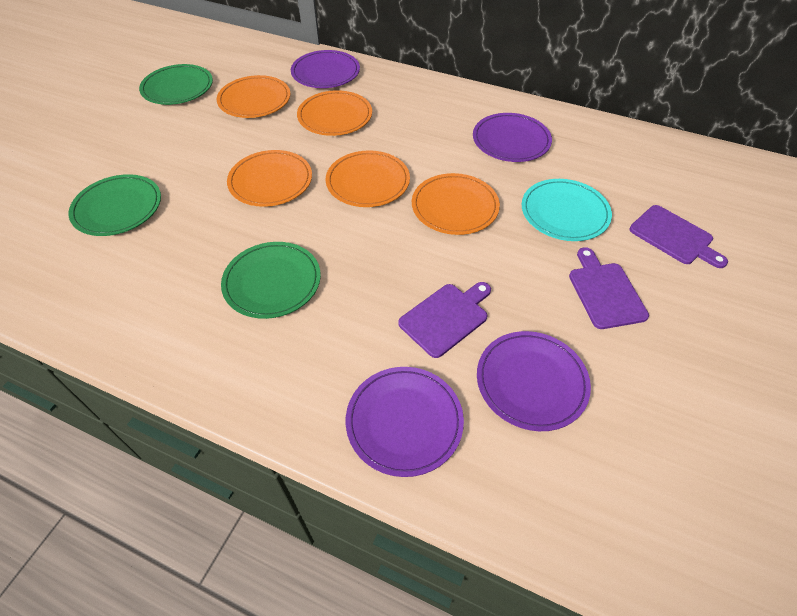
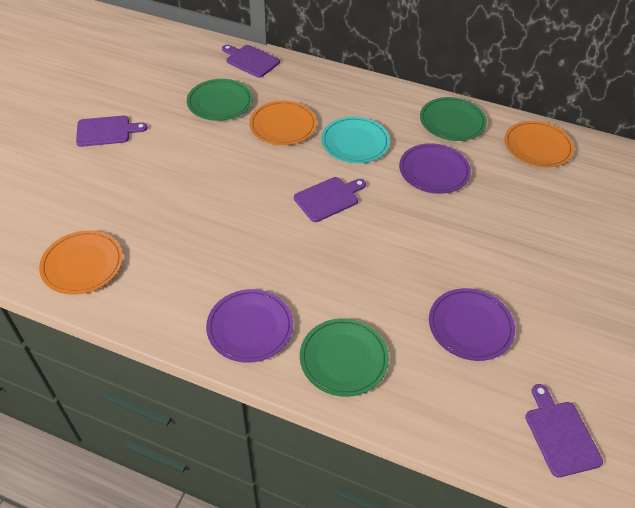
orange plate: 5 -> 3
purple cutting board: 3 -> 4
purple plate: 4 -> 3

